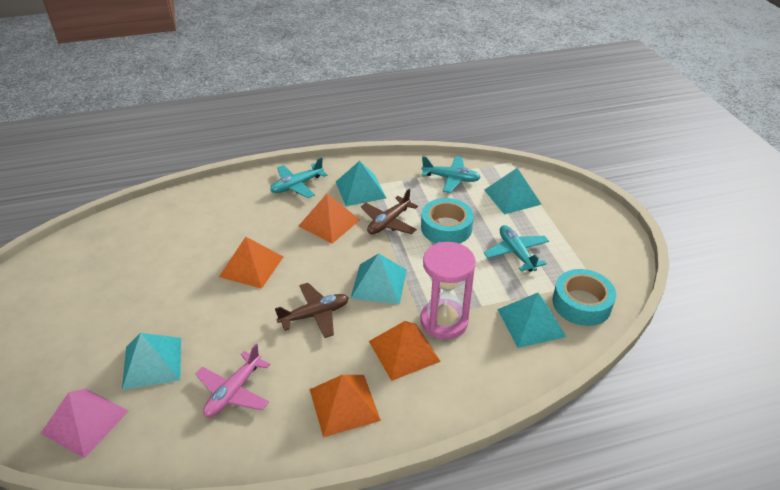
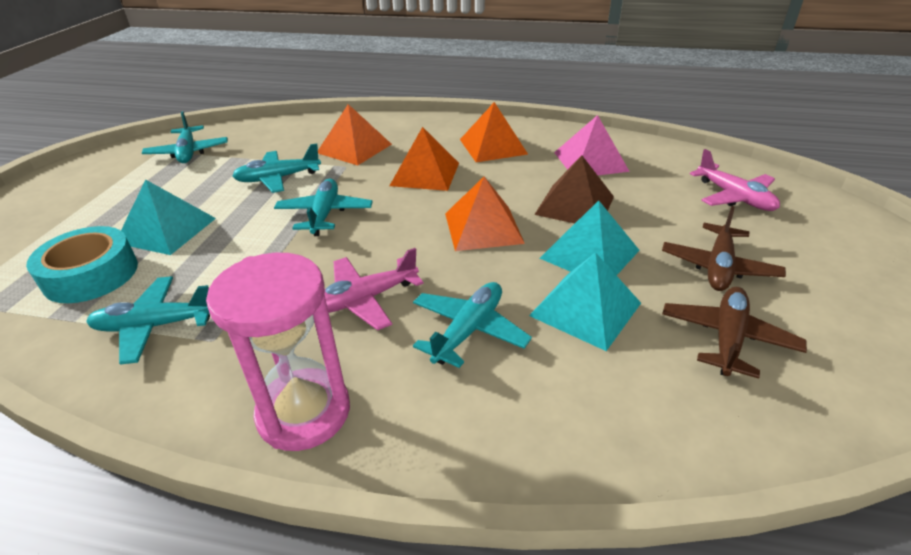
brown pyramid: 0 -> 1
pink plane: 1 -> 2
turquoise plane: 3 -> 5
turquoise pyramid: 5 -> 3
turquoise tape: 2 -> 1

